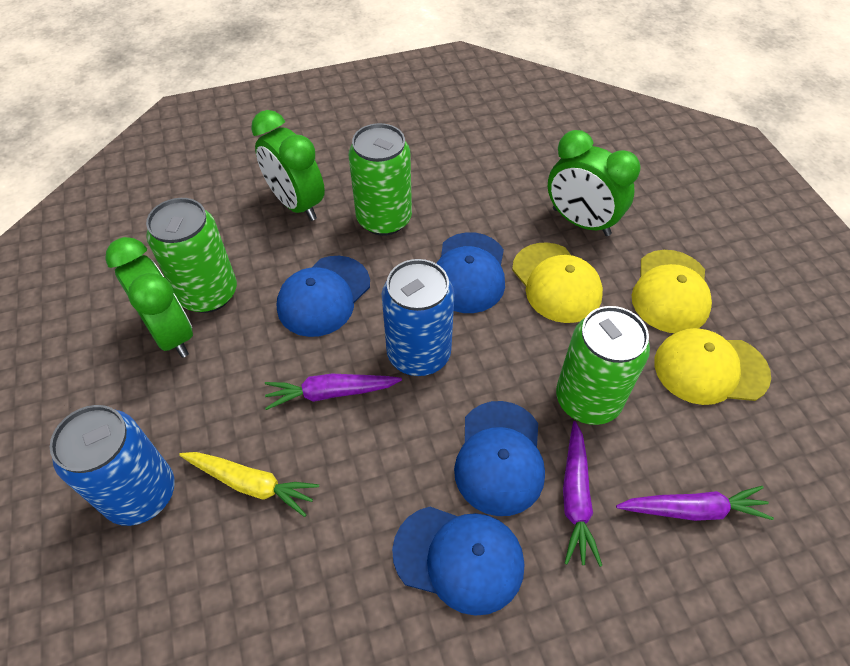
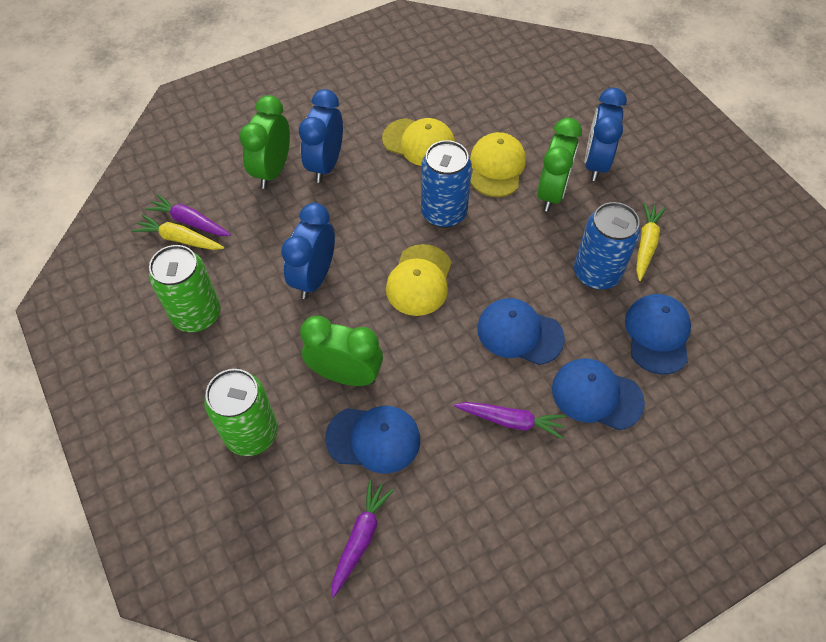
blue clock: 0 -> 3
green can: 3 -> 2
yellow carrot: 1 -> 2

